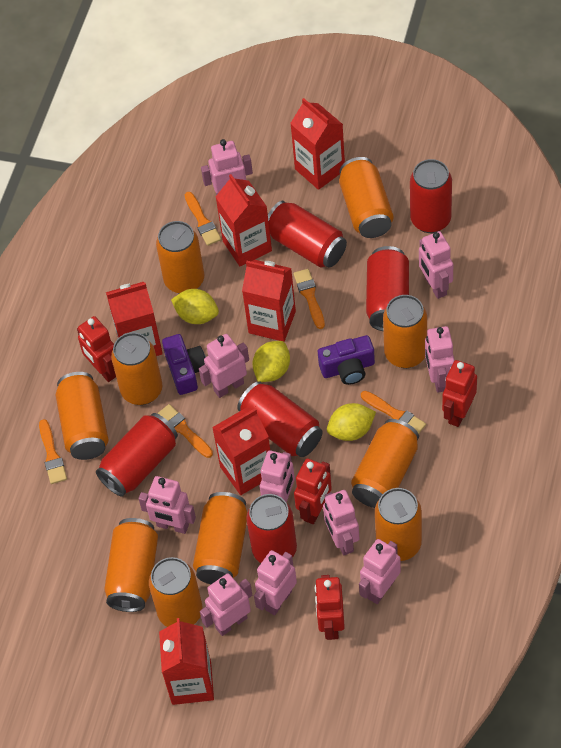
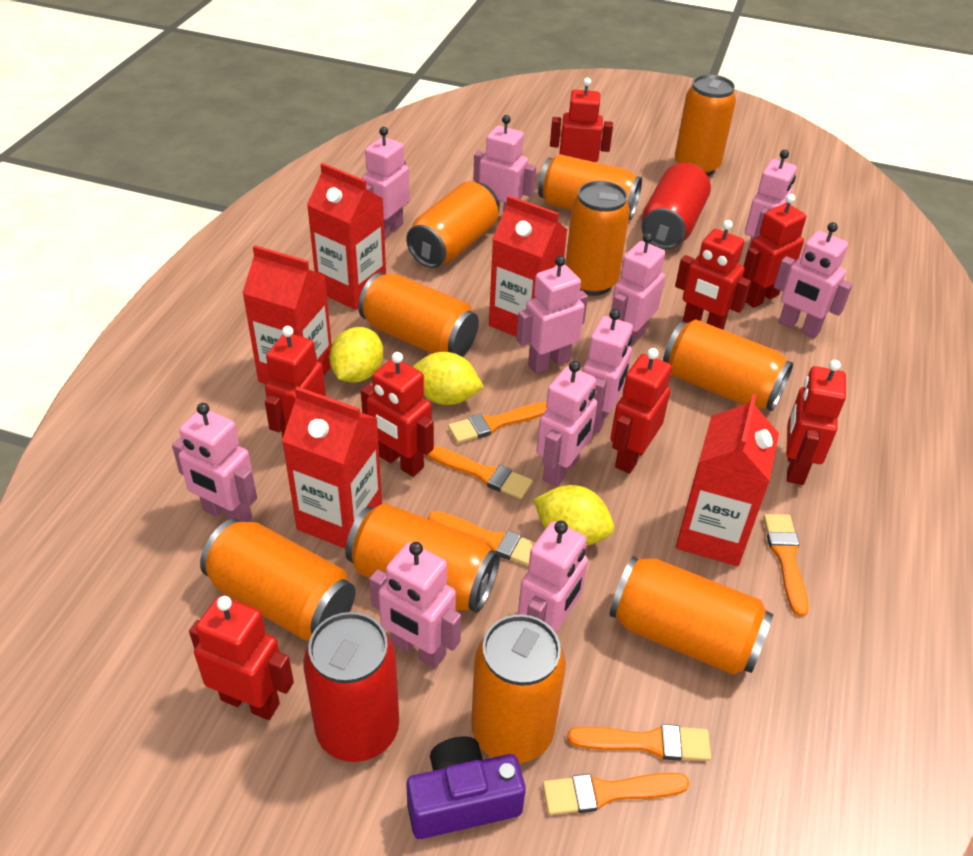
orange brush: 5 -> 6
pink robot: 10 -> 11
purple camera: 2 -> 1
red can: 6 -> 2
red carton: 6 -> 5
red robot: 4 -> 8

